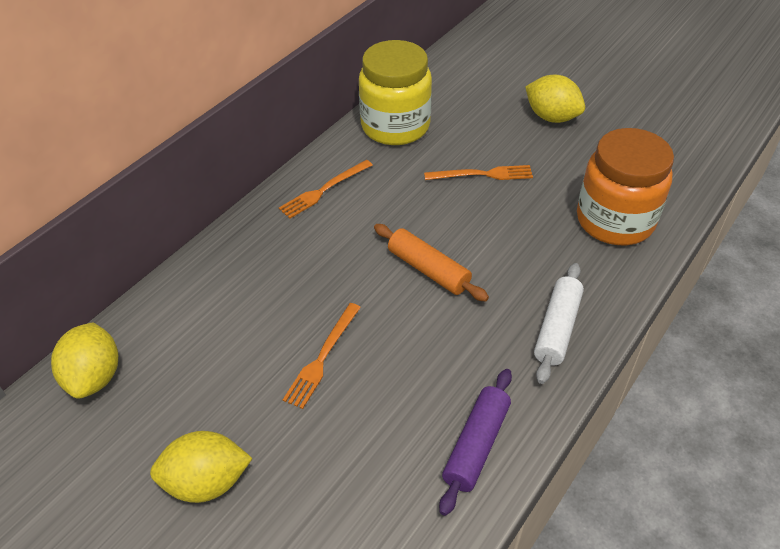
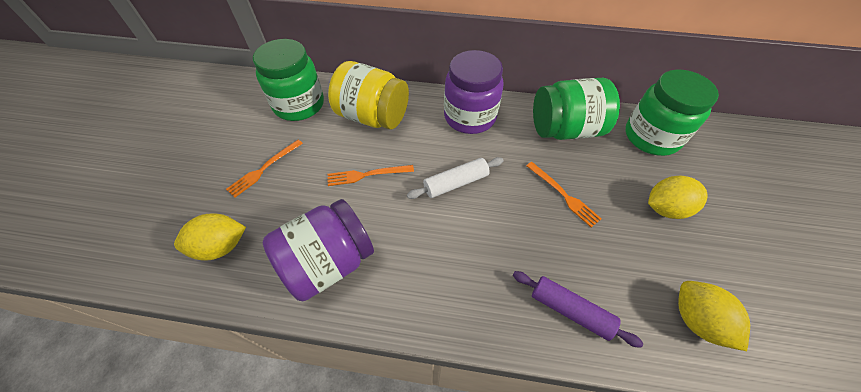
green jar: 0 -> 3
orange jar: 1 -> 0
orange rolling pin: 1 -> 0
purple jar: 0 -> 2

